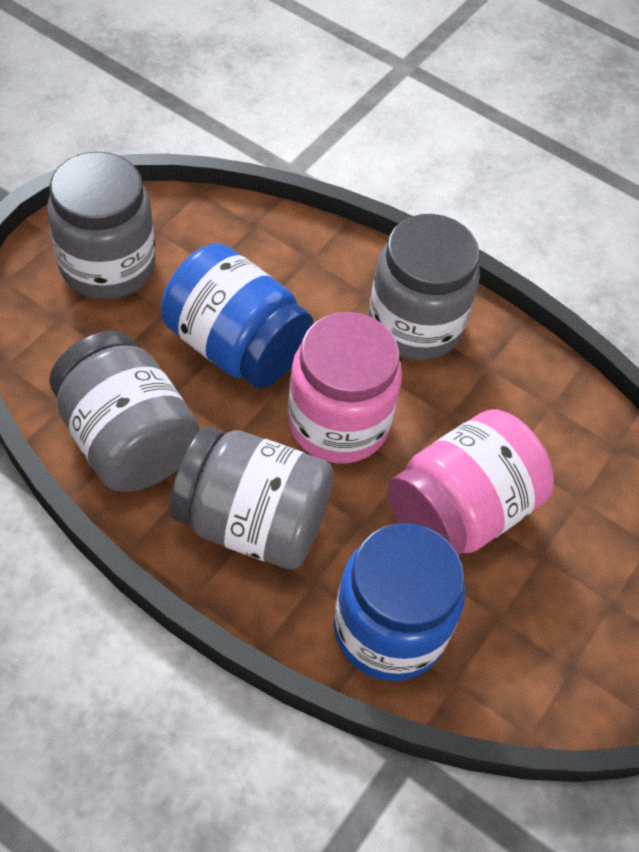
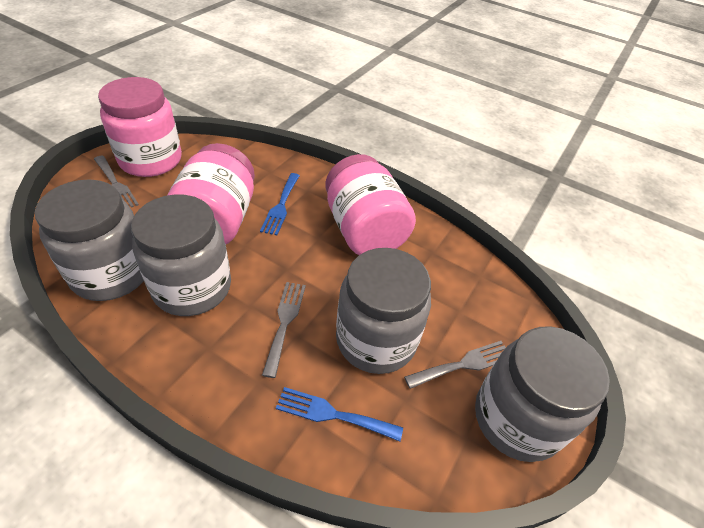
blue fork: 0 -> 2
blue jar: 2 -> 0
grey fork: 0 -> 3
pink jar: 2 -> 3

